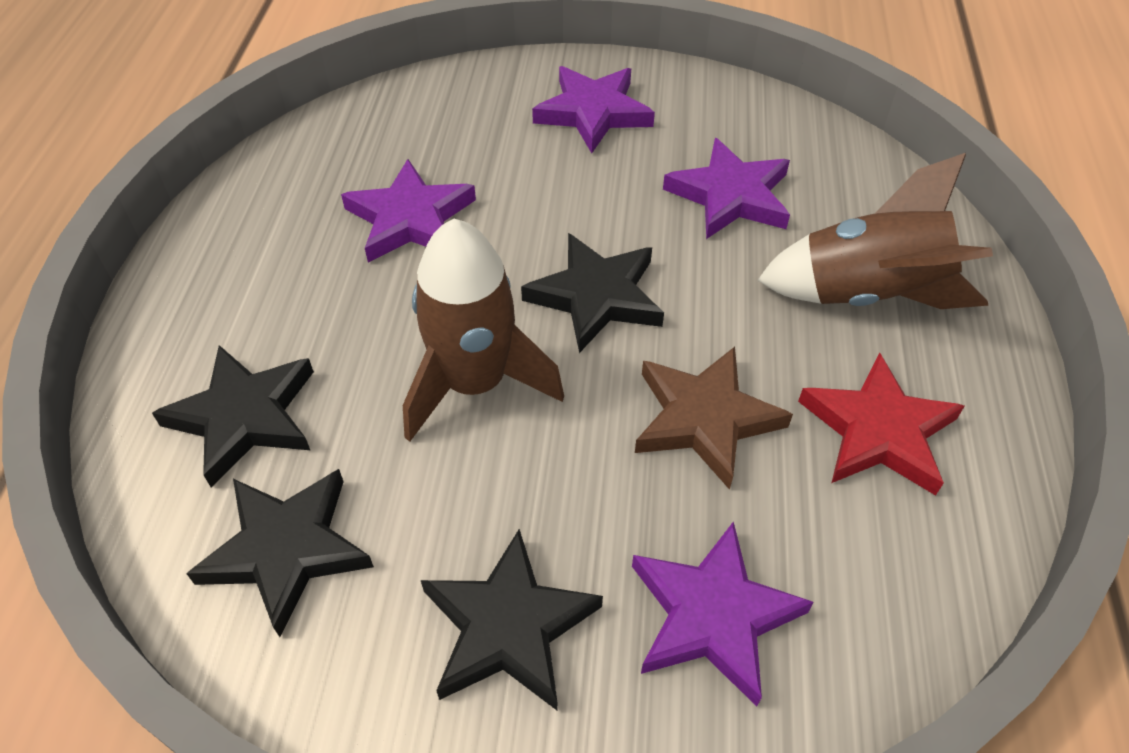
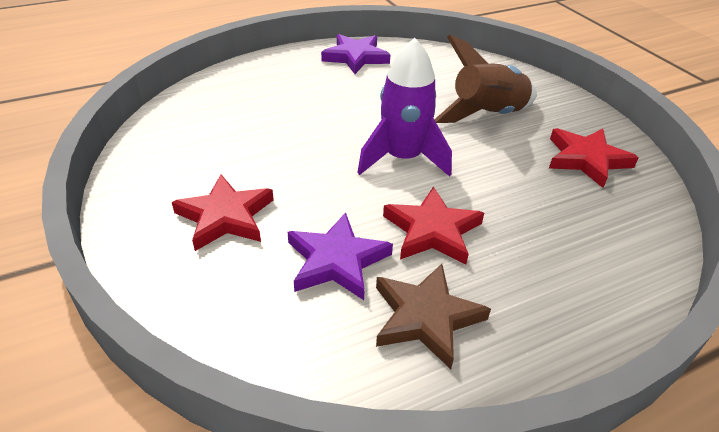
black star: 4 -> 0
brown rocket: 2 -> 1
purple rocket: 0 -> 1
purple star: 4 -> 2
red star: 1 -> 3

